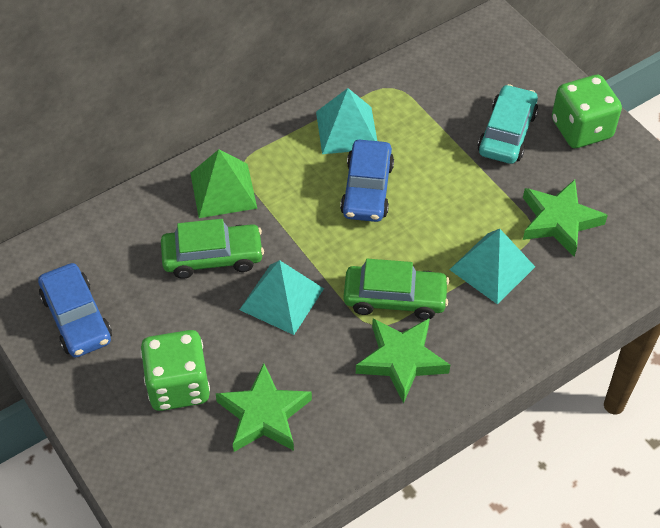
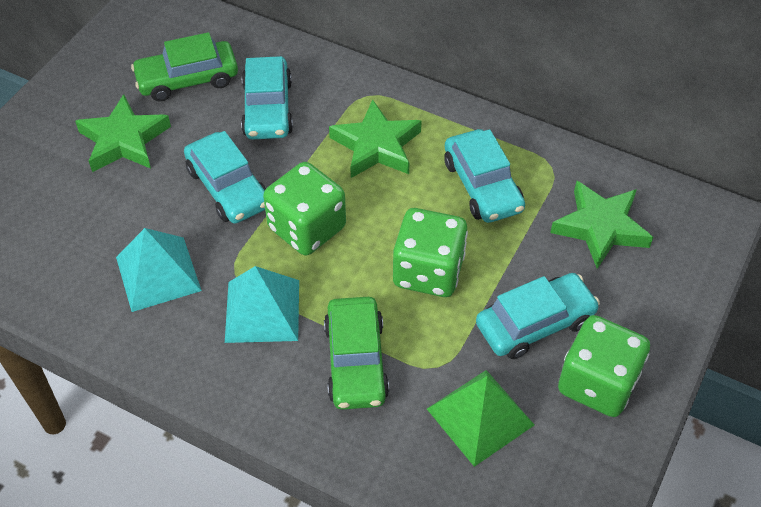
blue car: 2 -> 0
green dice: 2 -> 3
turquoise car: 1 -> 4
turquoise pyramid: 3 -> 2

